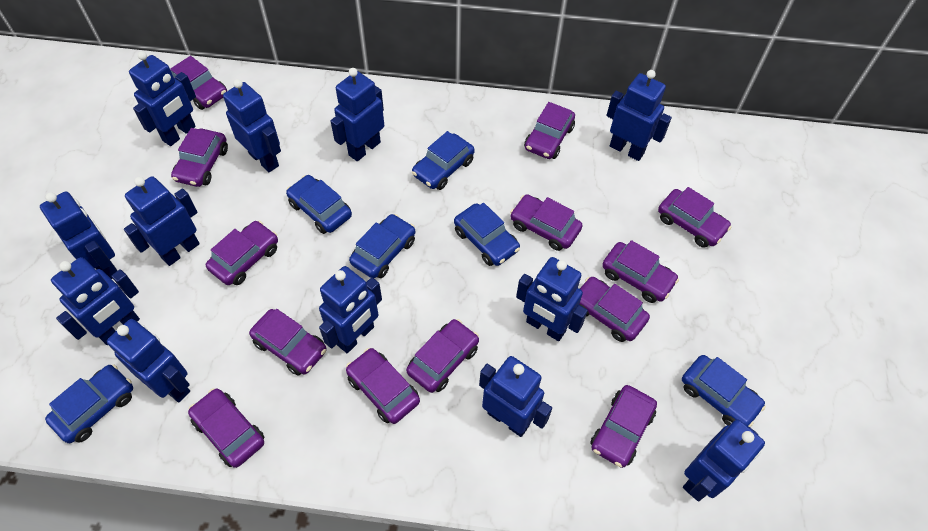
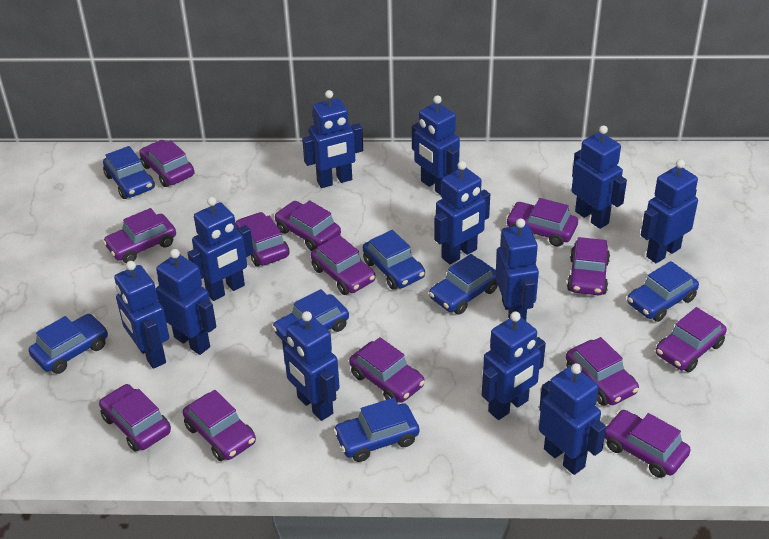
blue car: 6 -> 7

